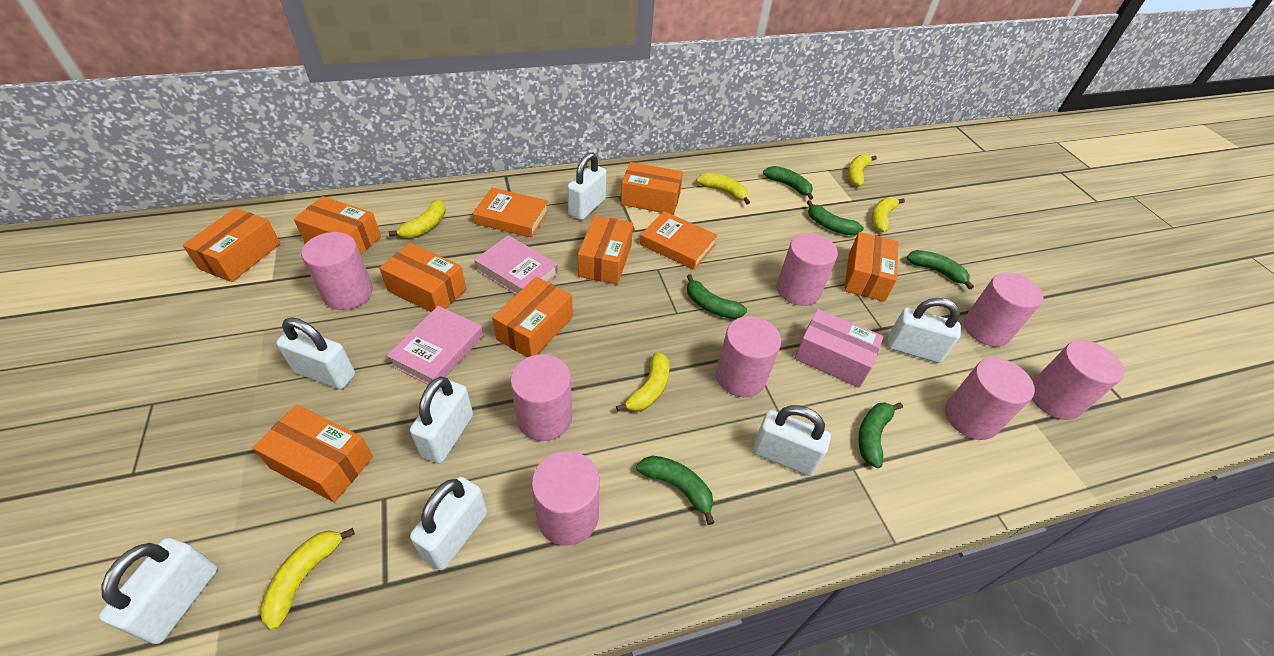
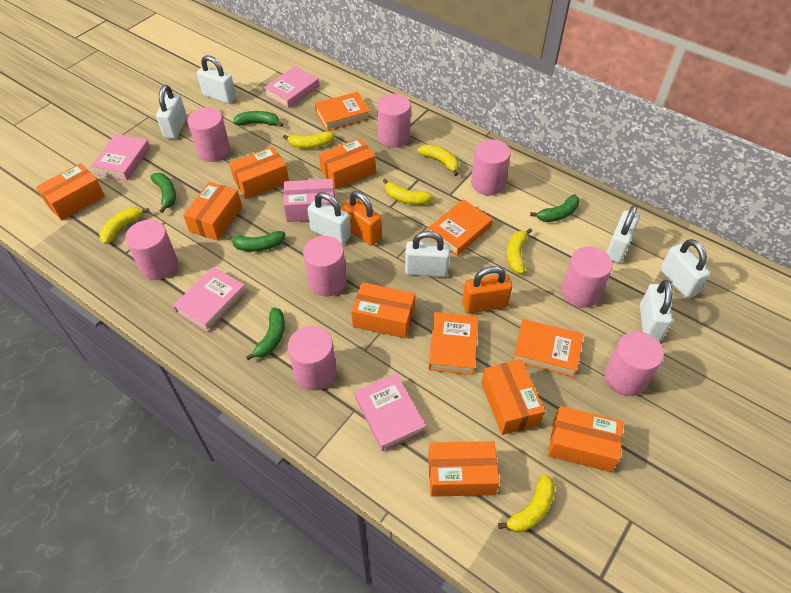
green banana: 6 -> 5
orange book: 2 -> 4
orange padlock: 0 -> 2
pink book: 2 -> 4

